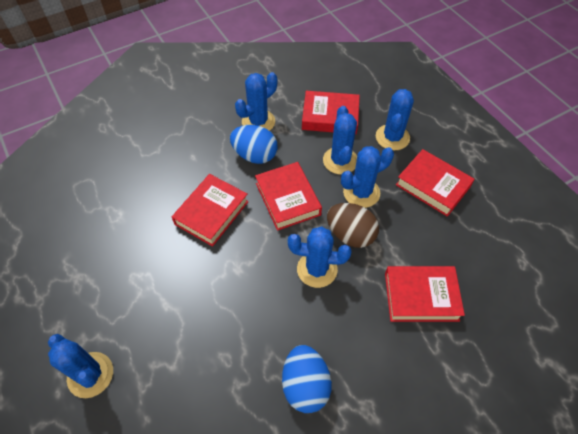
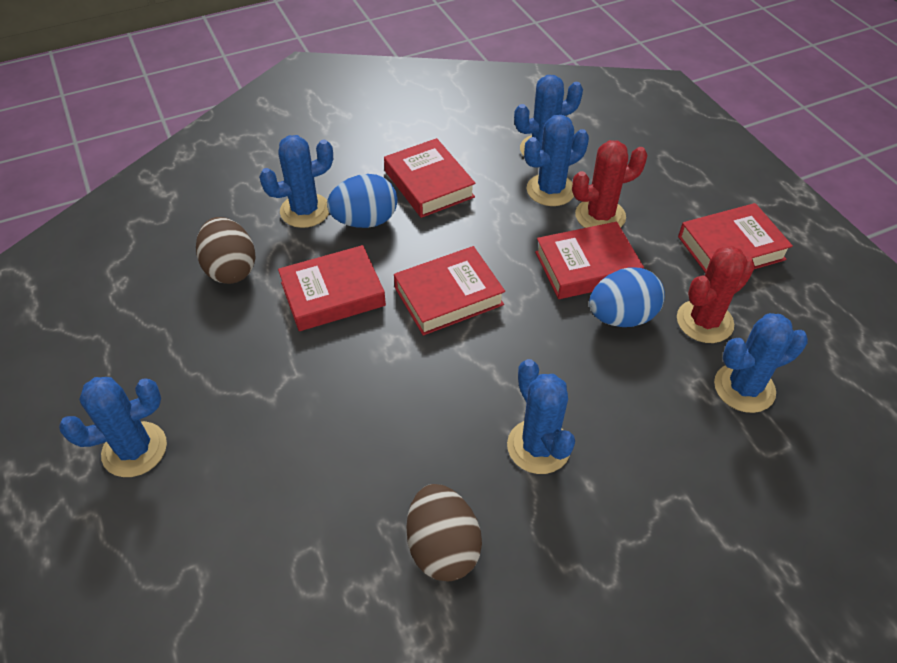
brown egg: 1 -> 2
red cactus: 0 -> 2

